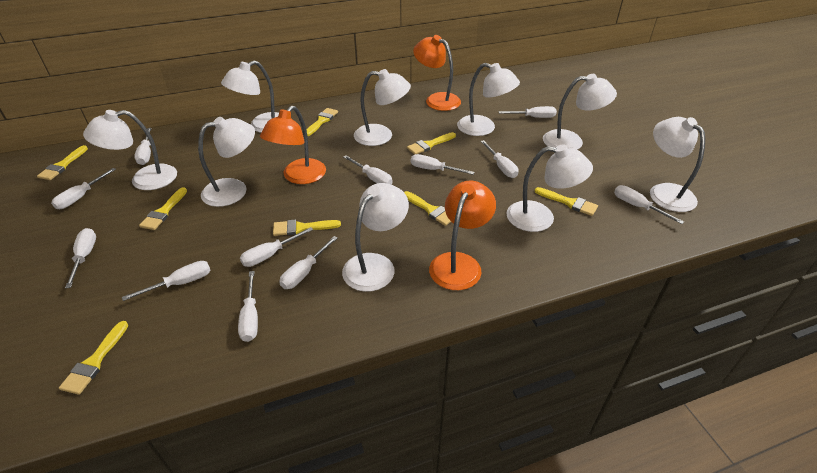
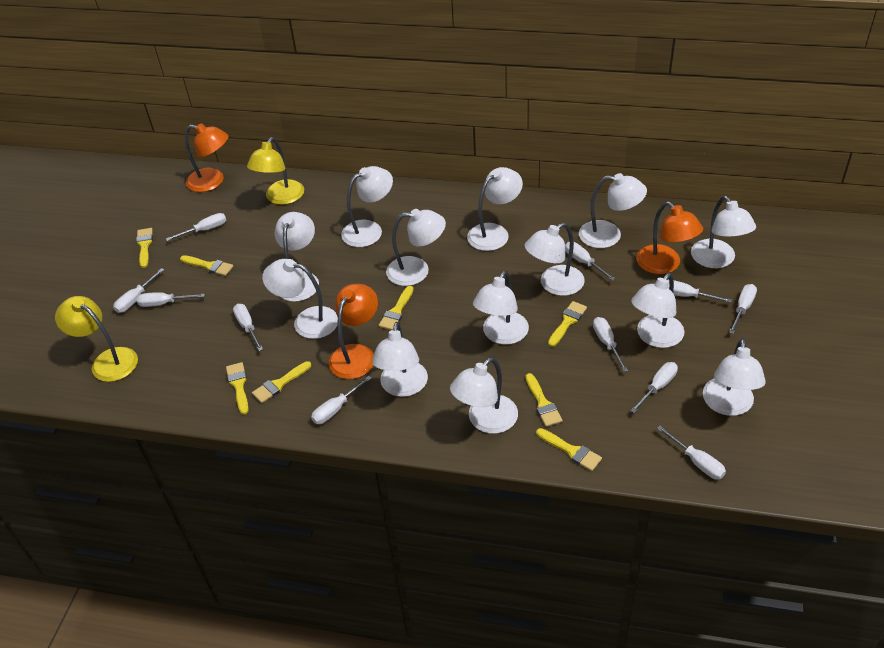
white lamp: 9 -> 13
white screwdriver: 12 -> 11
yellow lamp: 0 -> 2

